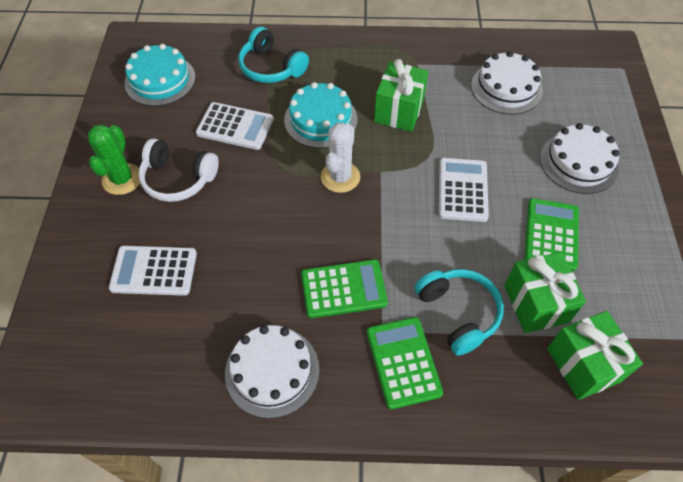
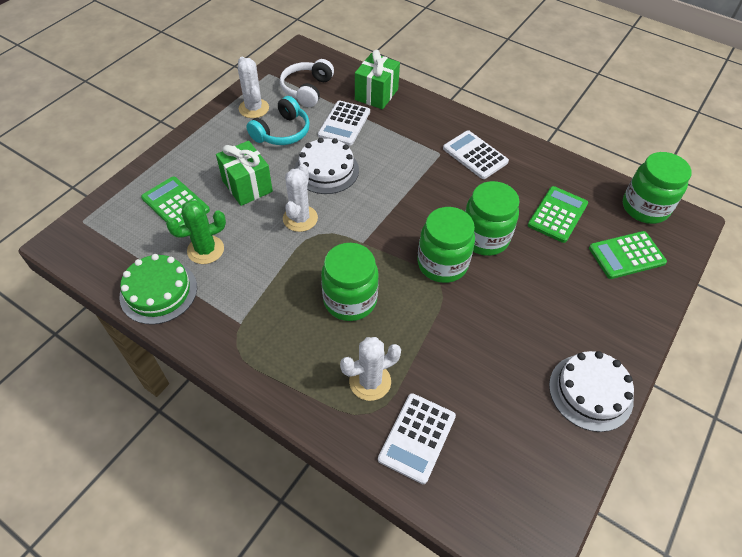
green cake: 0 -> 1
green gift: 3 -> 2
green jar: 0 -> 4
turquoise cake: 2 -> 0
turquoise headphones: 2 -> 1
white cactus: 1 -> 3
white cake: 3 -> 2

